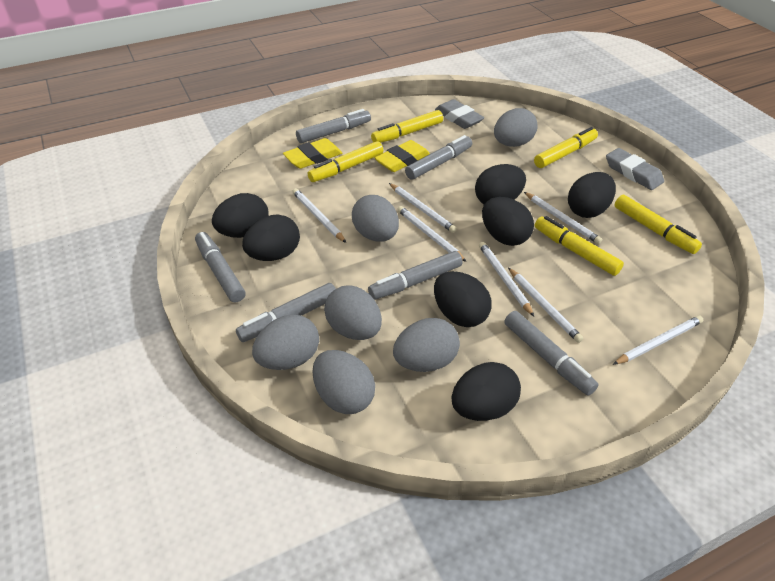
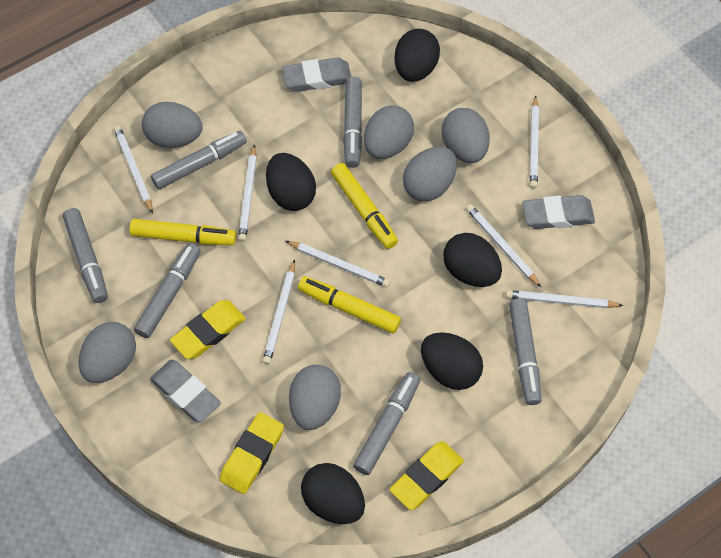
black egg: 7 -> 5
grey eraser: 2 -> 3
yellow eraser: 2 -> 3
yellow marker: 5 -> 3

